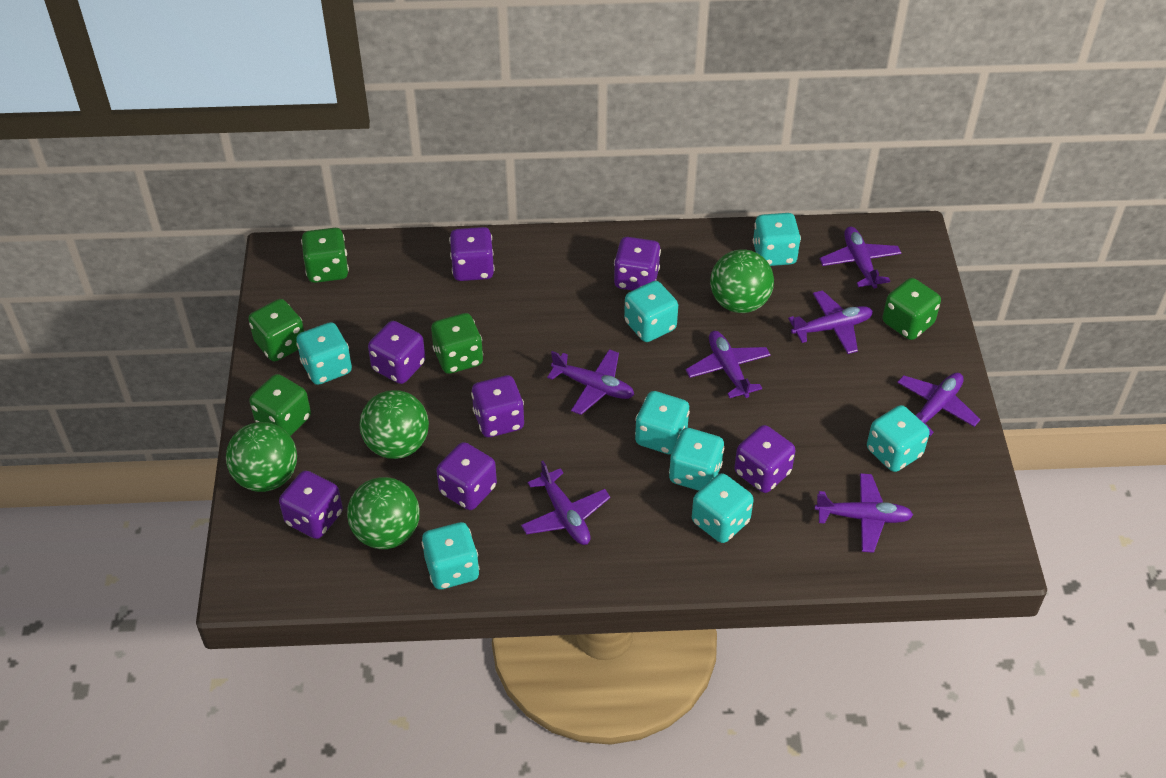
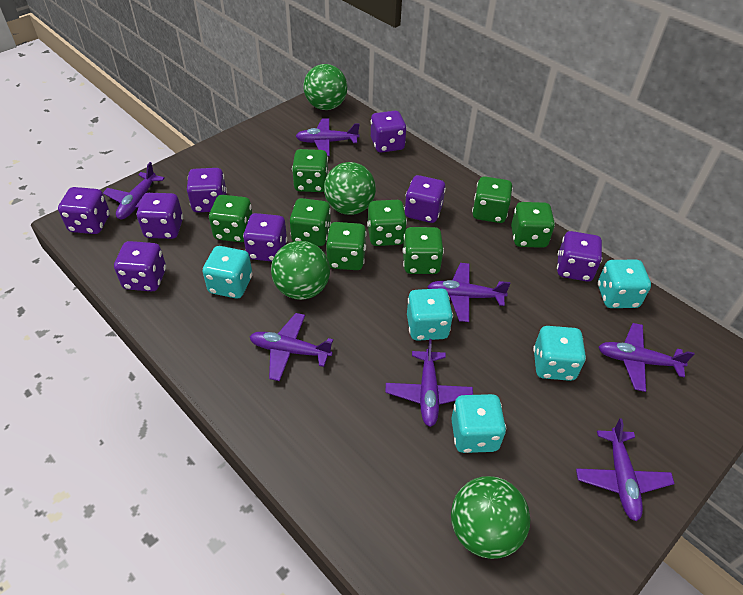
green dice: 5 -> 8
purple dice: 7 -> 8
turquoise dice: 8 -> 5

